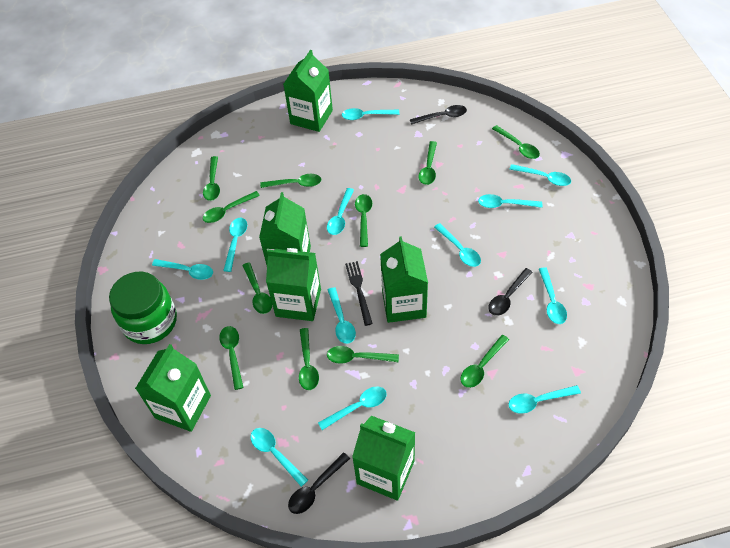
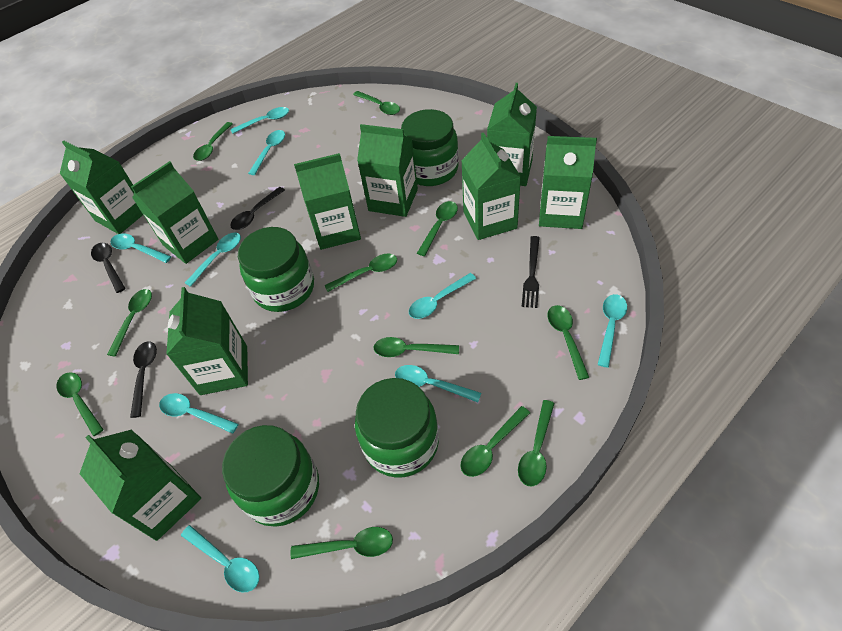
green carton: 6 -> 9
green jar: 1 -> 4
turquoise spoon: 12 -> 9

